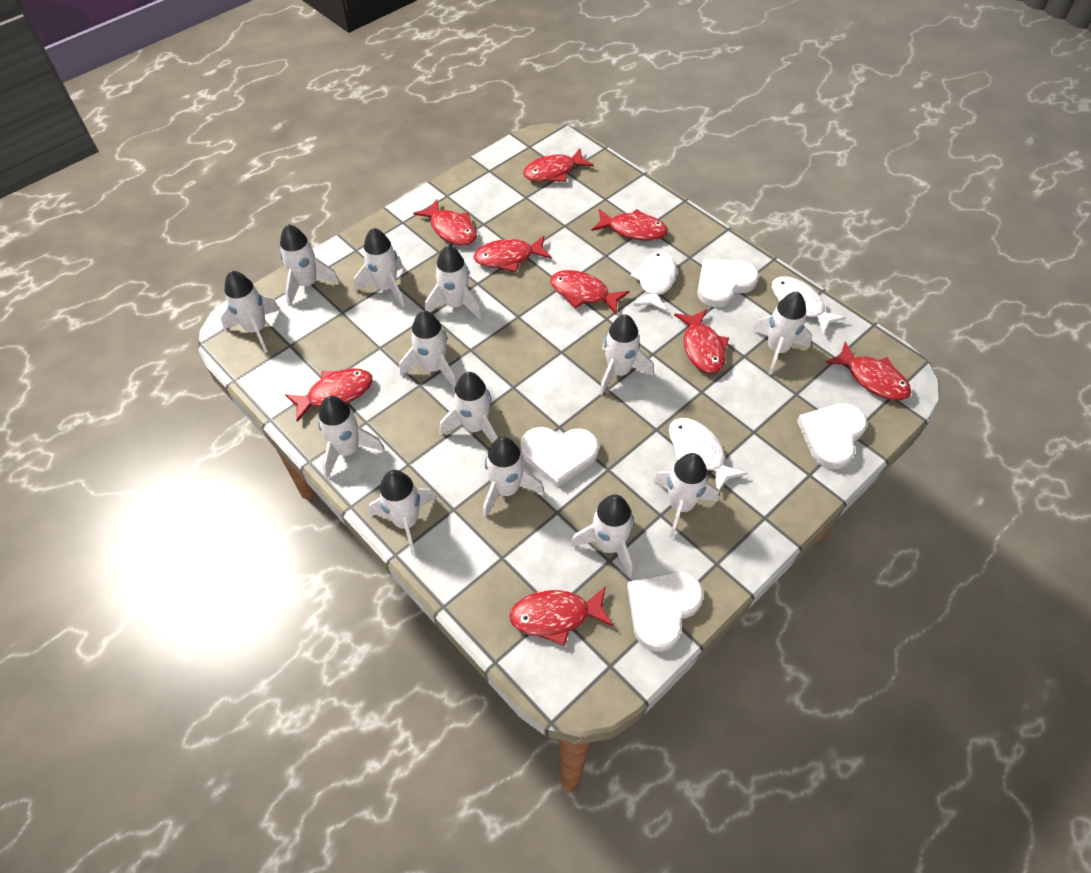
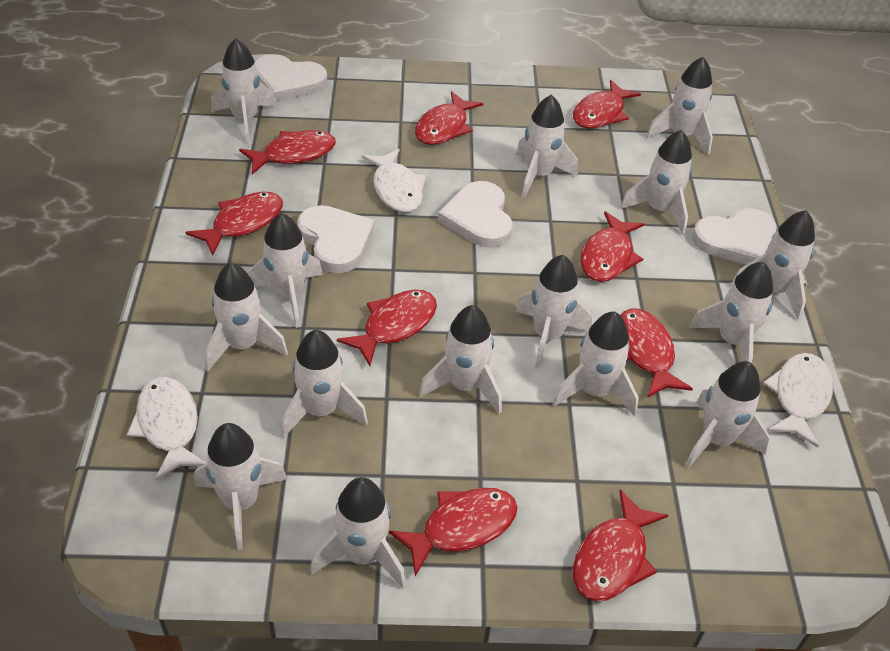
white rocket: 13 -> 15

